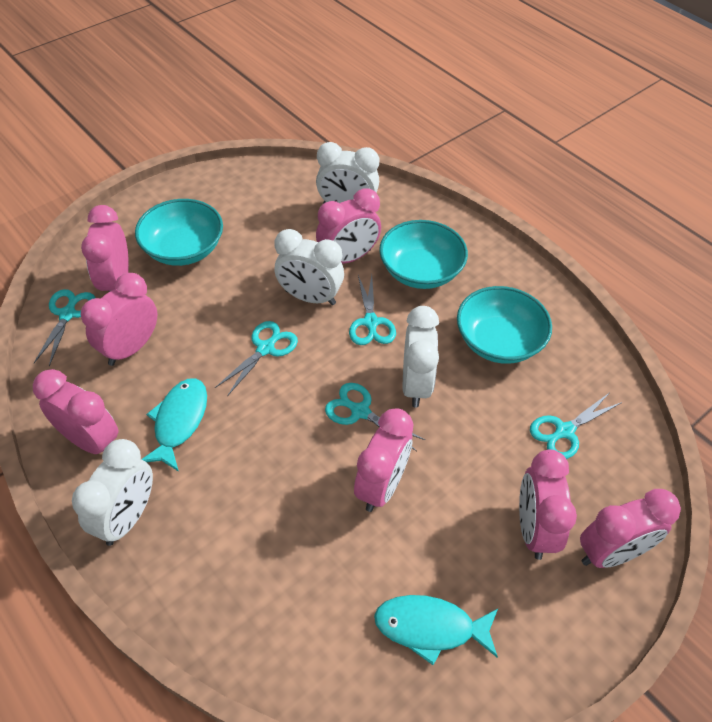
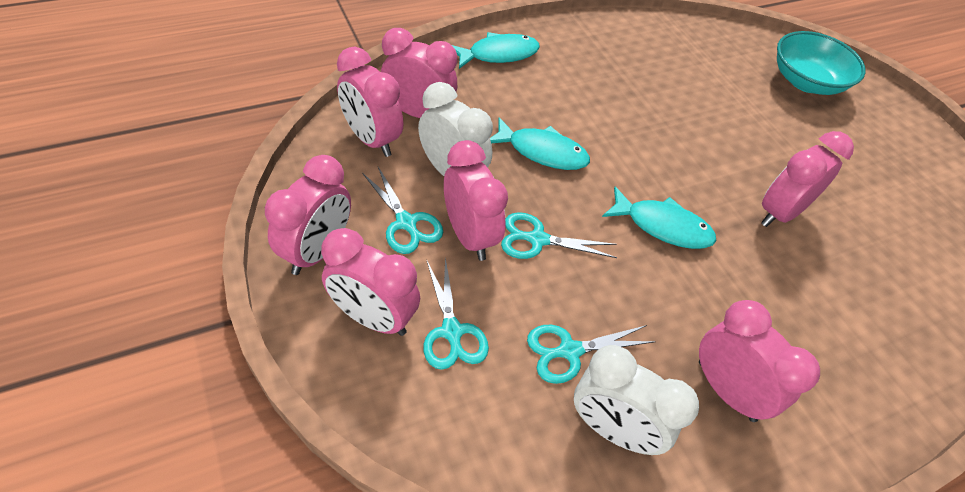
turquoise bowl: 3 -> 1
turquoise fish: 2 -> 3
turquoise scissors: 5 -> 4
white clock: 4 -> 2

